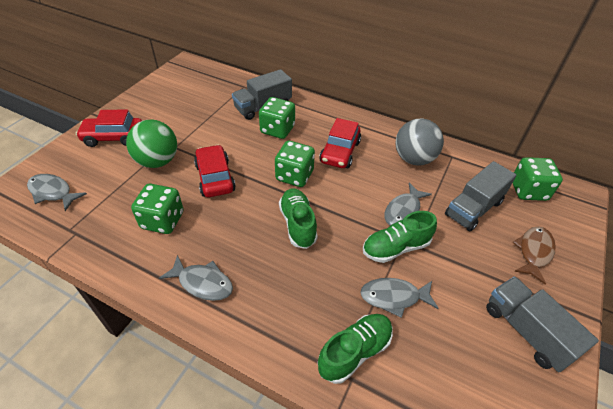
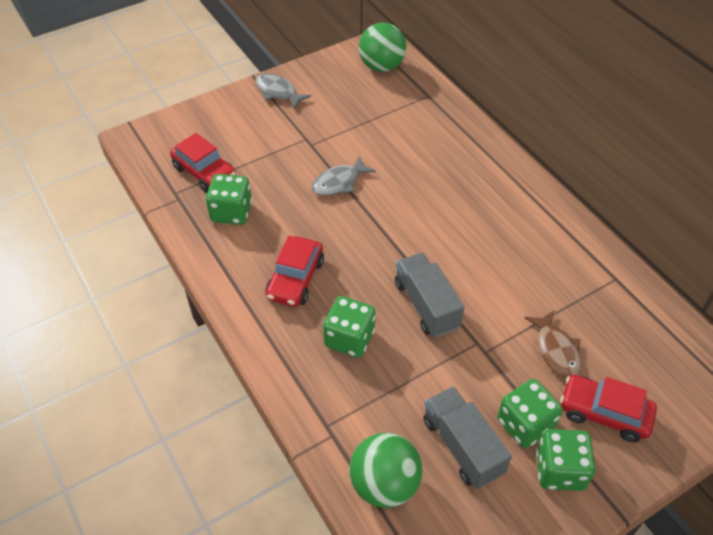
green ball: 1 -> 2
green shoe: 3 -> 0
grey ball: 1 -> 0
grey fish: 4 -> 2
grey truck: 3 -> 2

